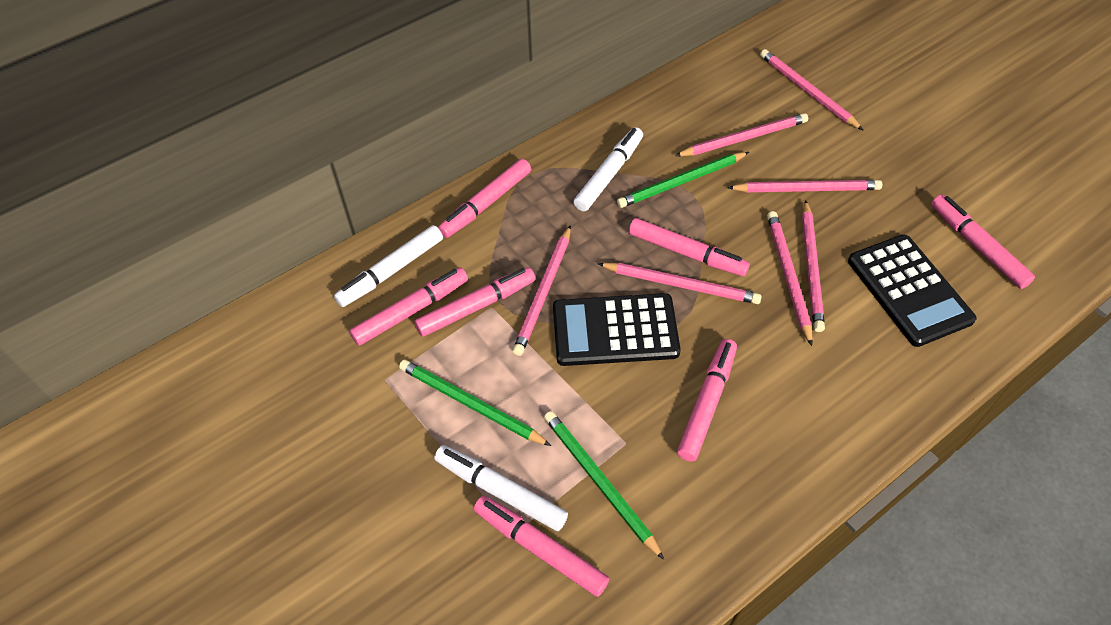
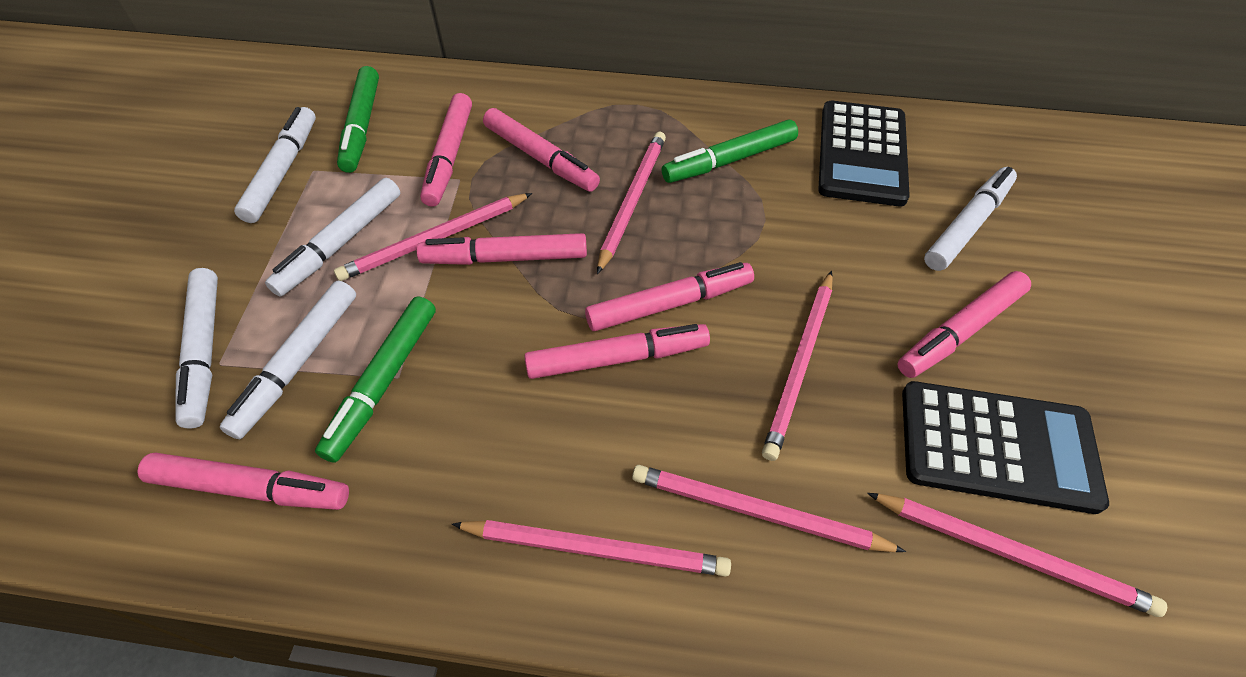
green marker: 0 -> 3
green pencil: 3 -> 0
pink pencil: 7 -> 6
white marker: 3 -> 5

